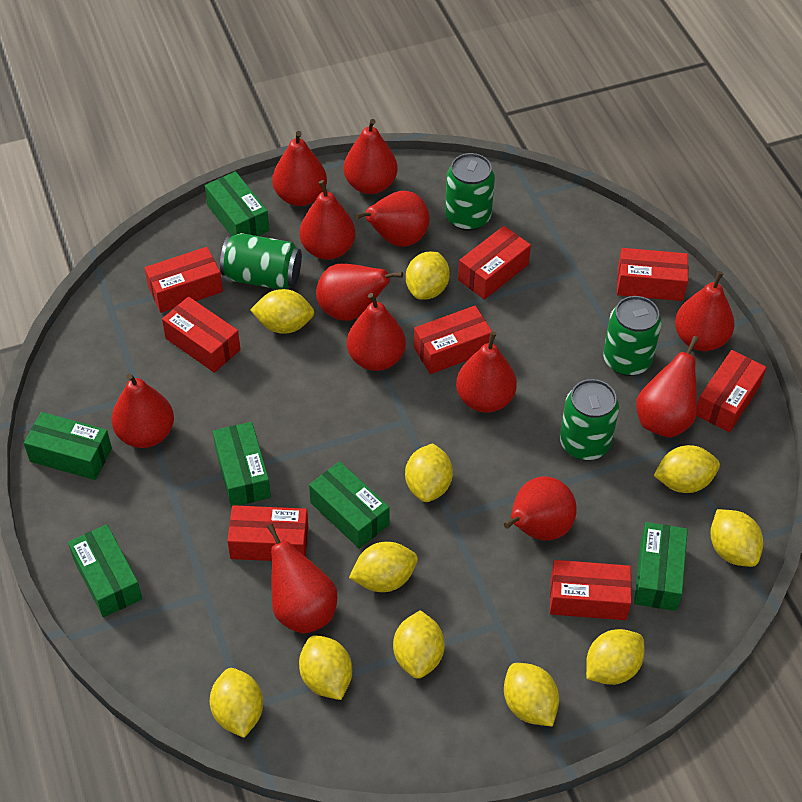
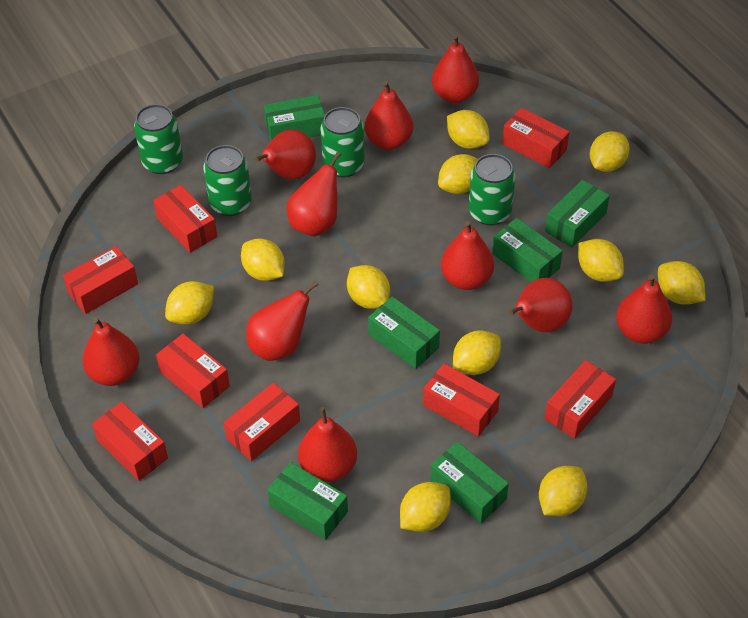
red pear: 12 -> 10

